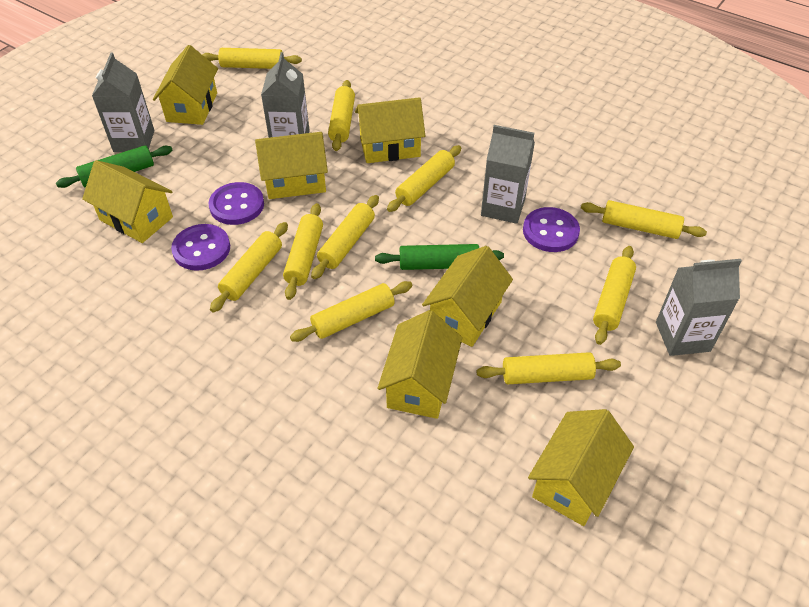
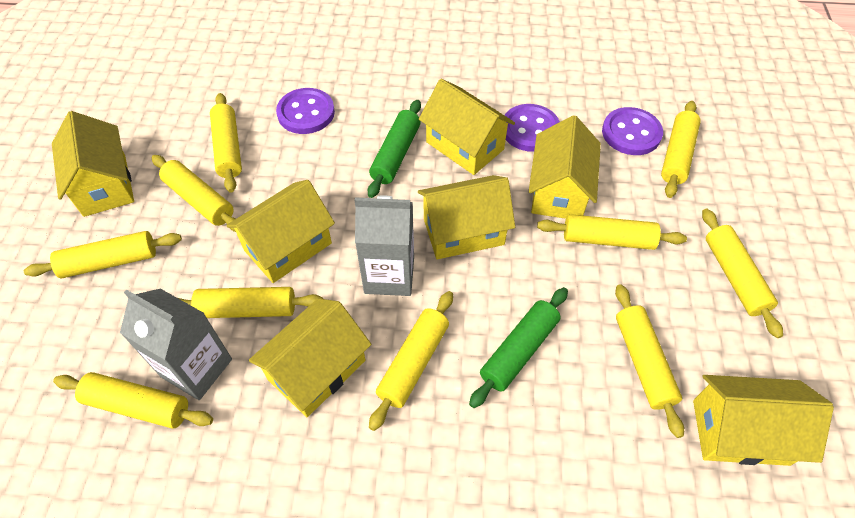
grey carton: 4 -> 2

